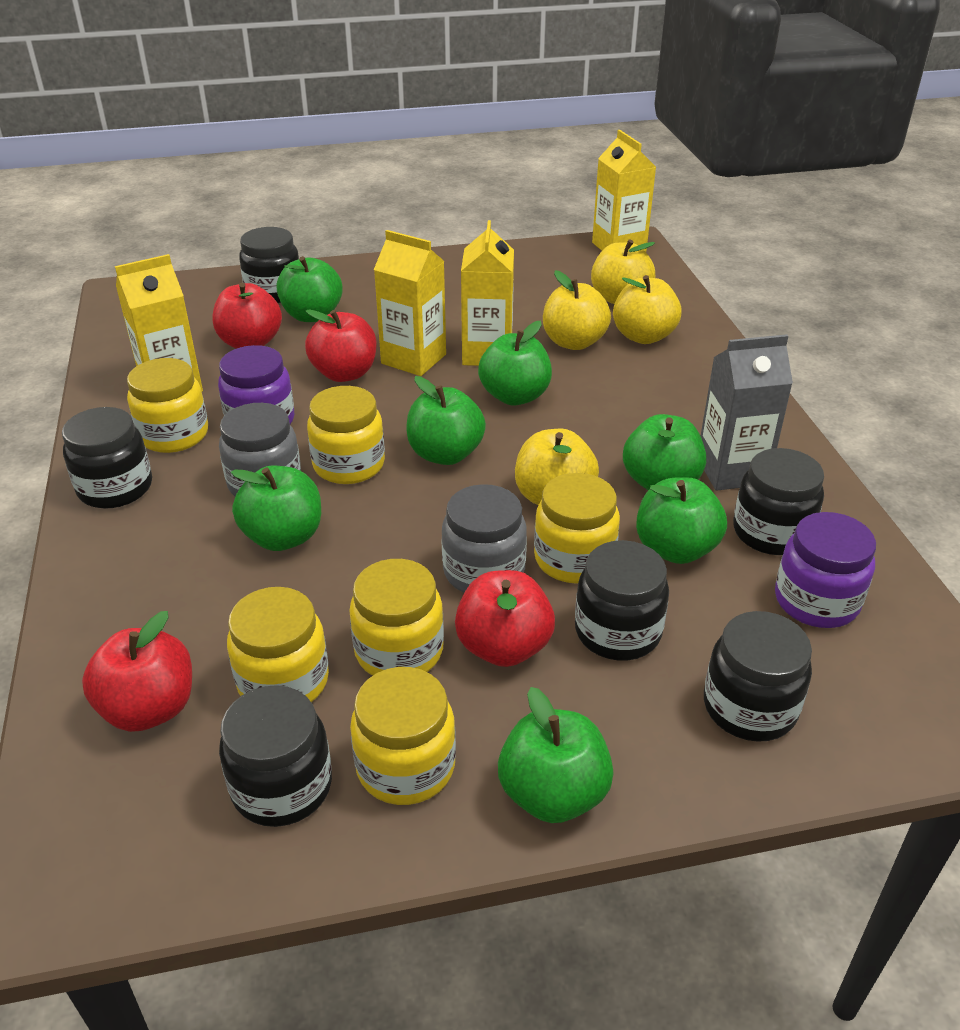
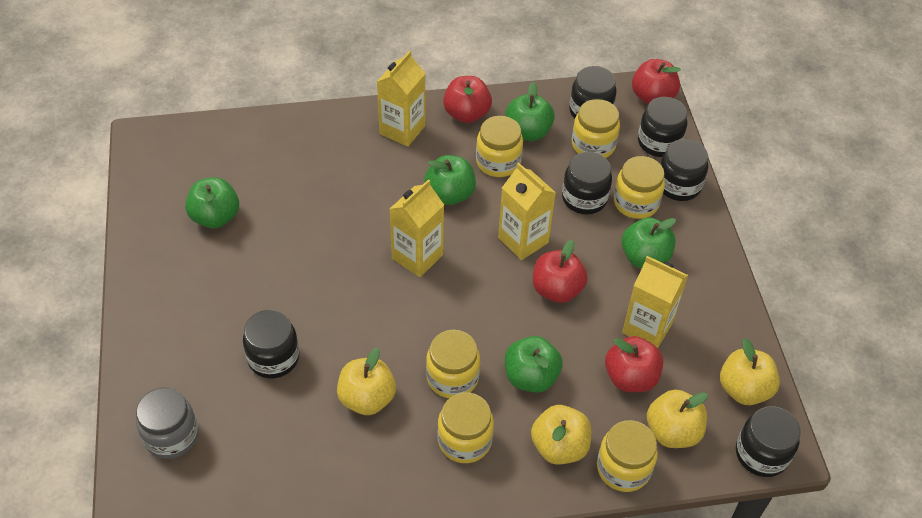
green apple: 7 -> 5
grey carton: 1 -> 0
grey jar: 2 -> 1
purple jar: 2 -> 0

